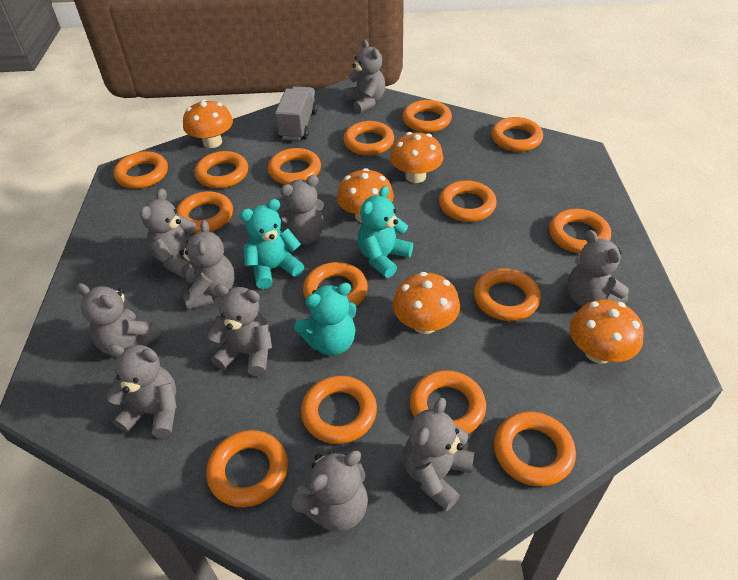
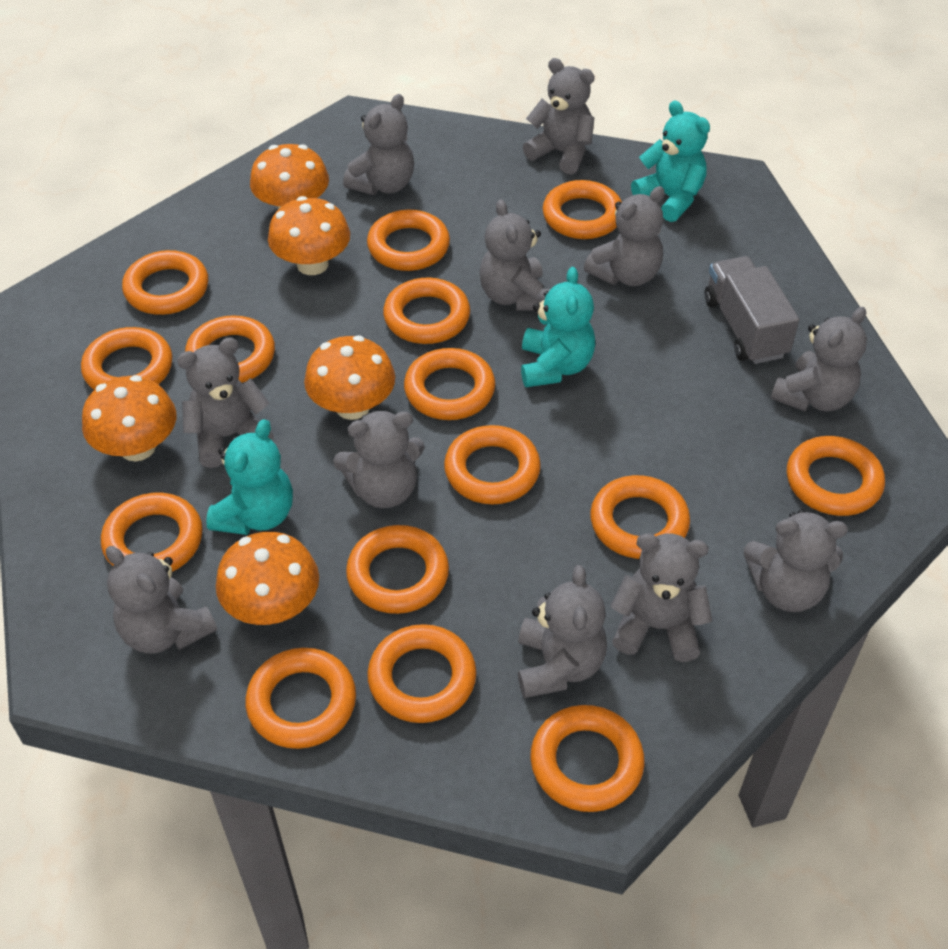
grey teddy bear: 10 -> 11

